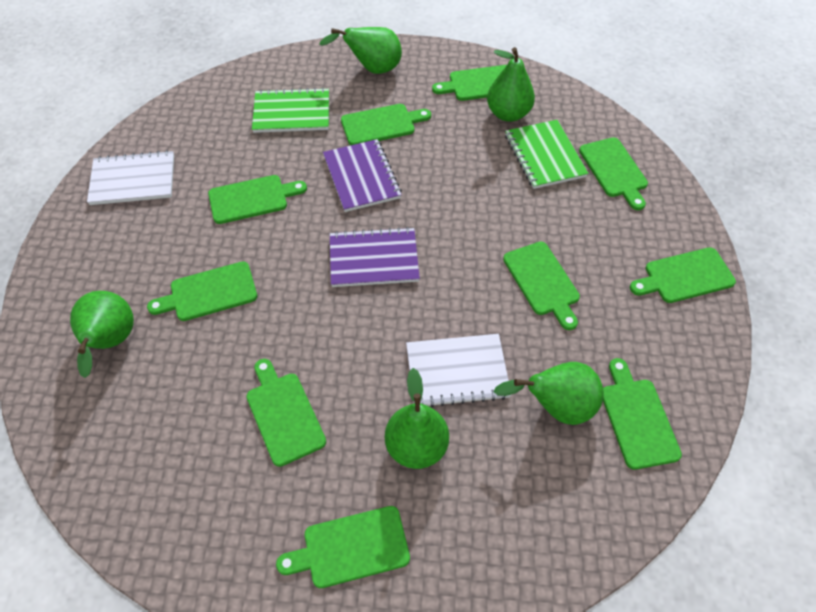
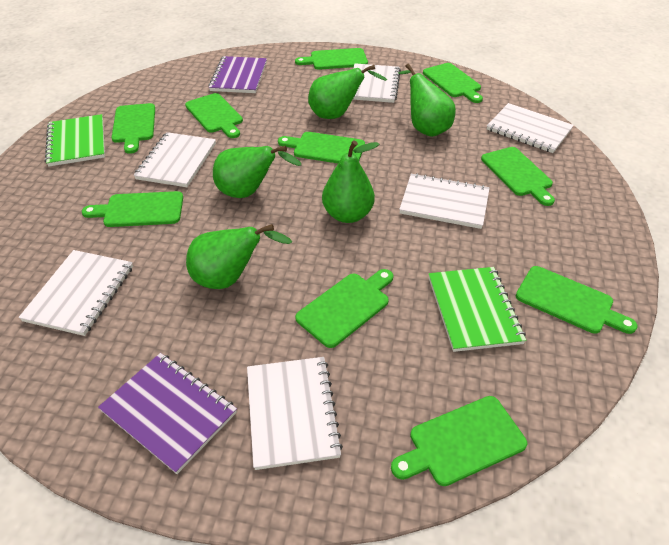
white notebook: 2 -> 6

